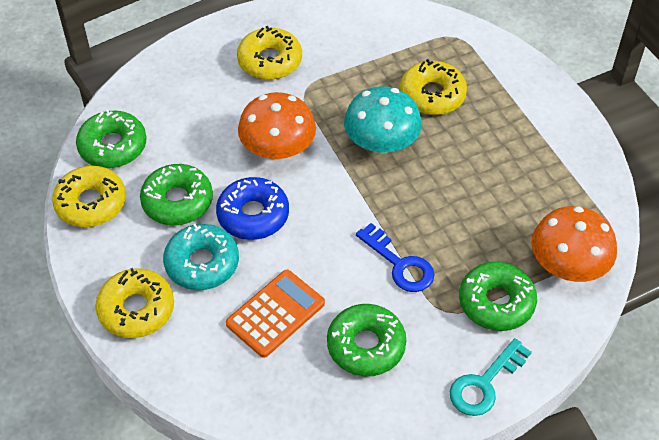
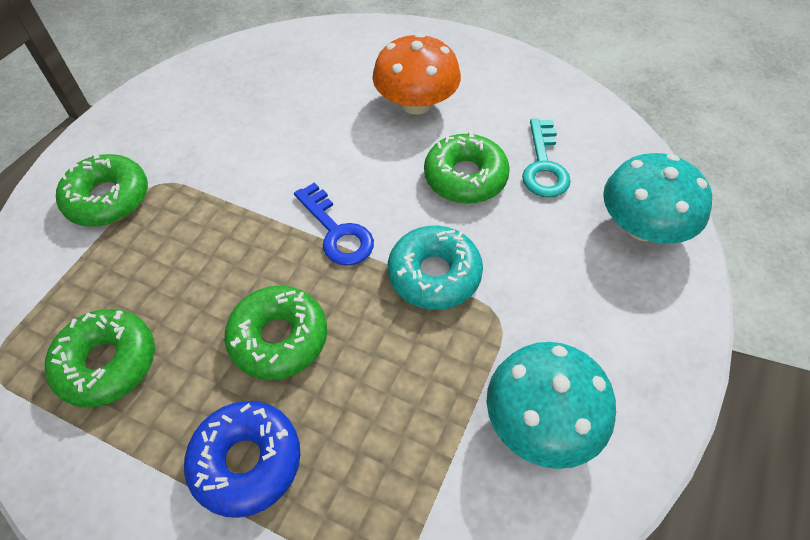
orange calculator: 1 -> 0
orange mushroom: 2 -> 1
turquoise mushroom: 1 -> 2
yellow donut: 4 -> 0

